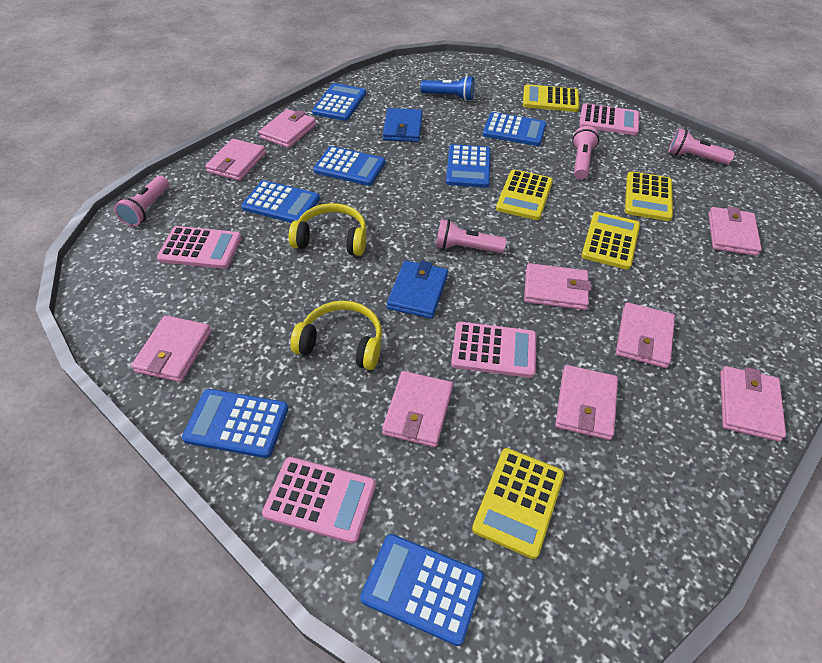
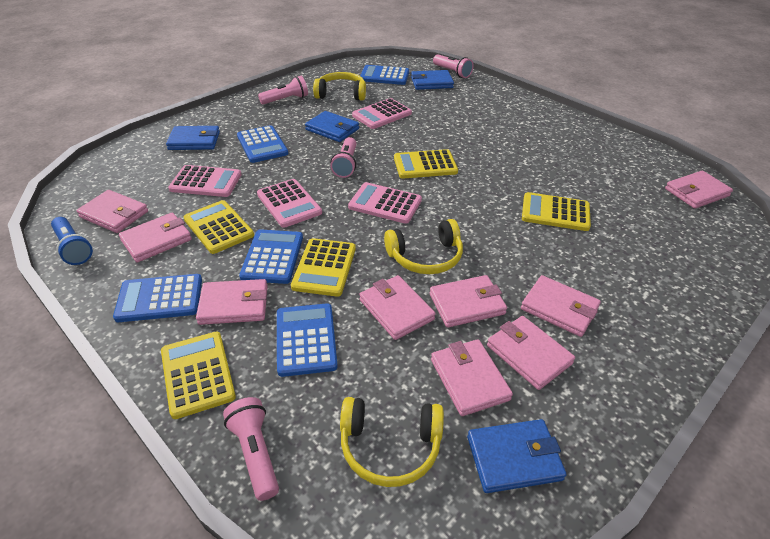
blue calculator: 7 -> 5
blue wallet: 2 -> 4
yellow headphones: 2 -> 3

